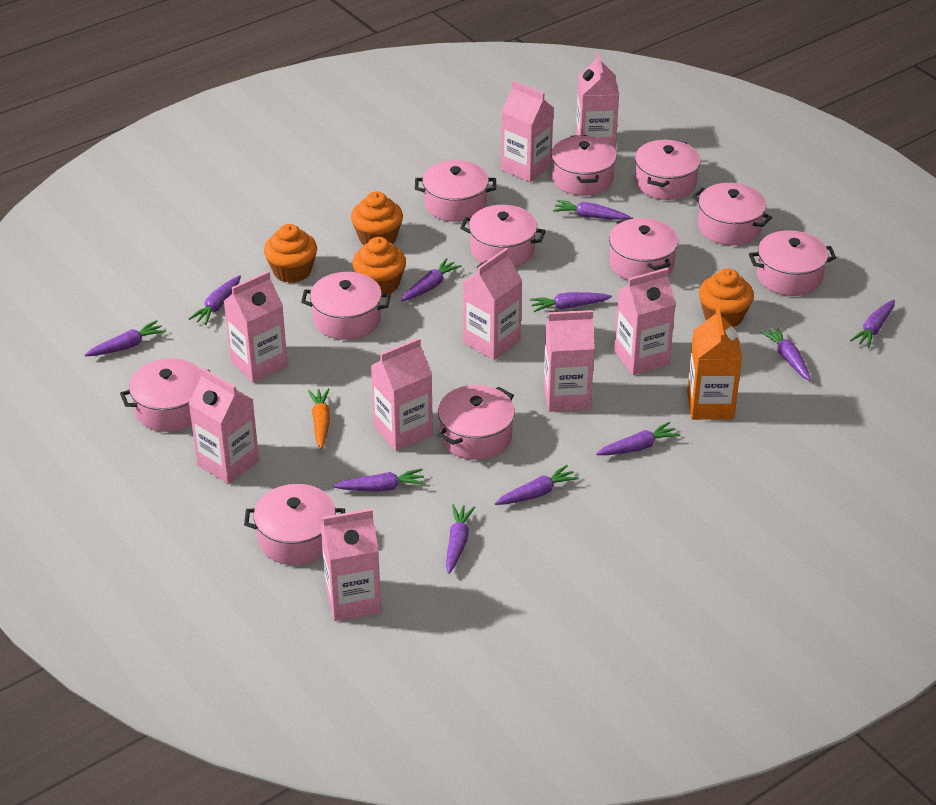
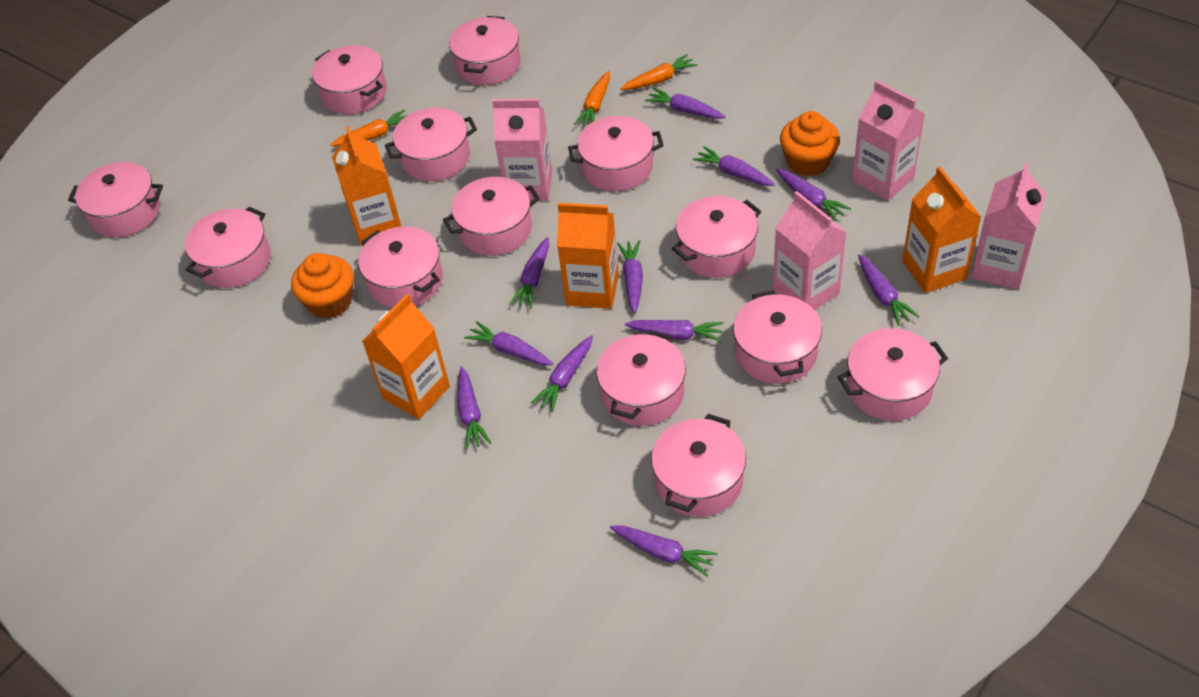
orange carrot: 1 -> 3
orange carton: 1 -> 4
orange cupcake: 4 -> 2
pink carton: 9 -> 4
pink pot: 11 -> 13

